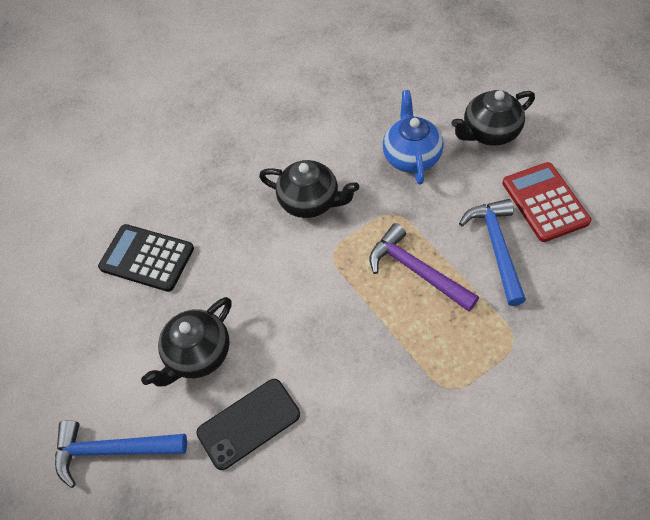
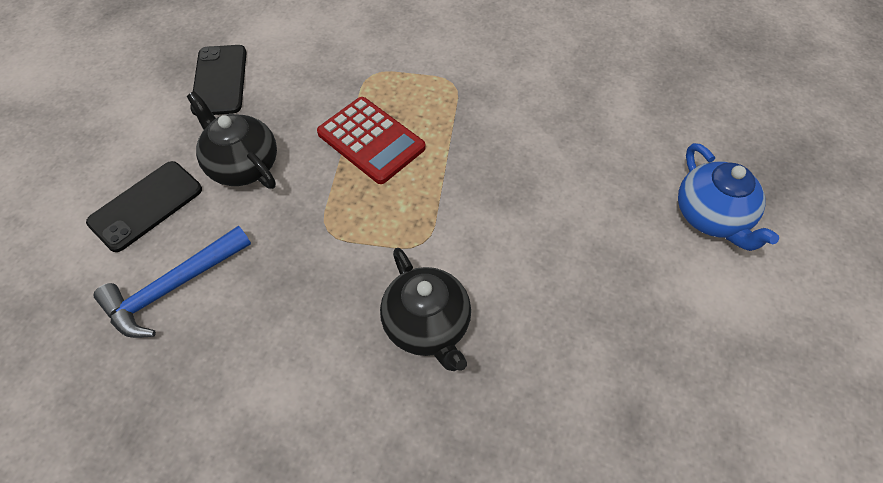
black calculator: 1 -> 0
black phone: 1 -> 2
black teapot: 3 -> 2
blue hammer: 2 -> 1
purple hammer: 1 -> 0

